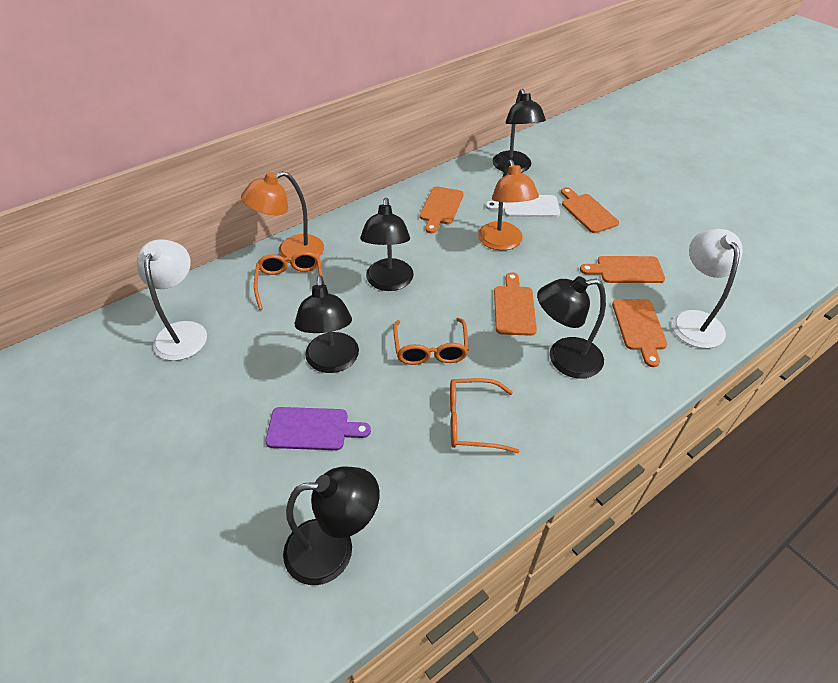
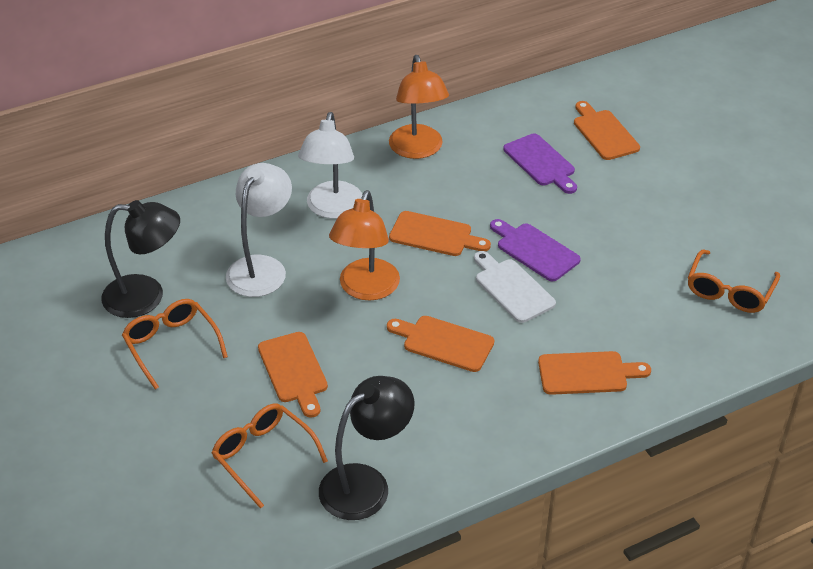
black lamp: 5 -> 2
purple cutting board: 1 -> 2

